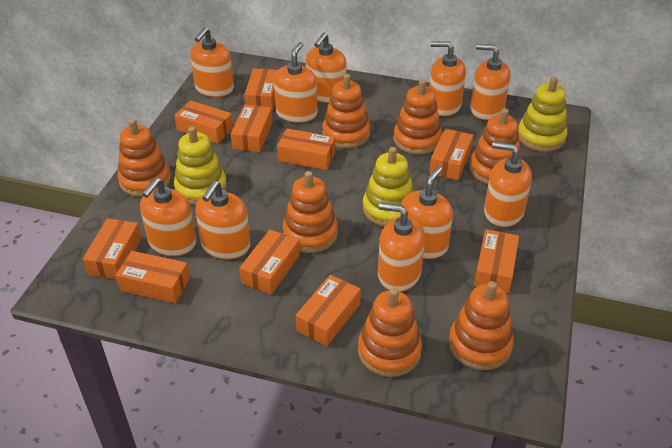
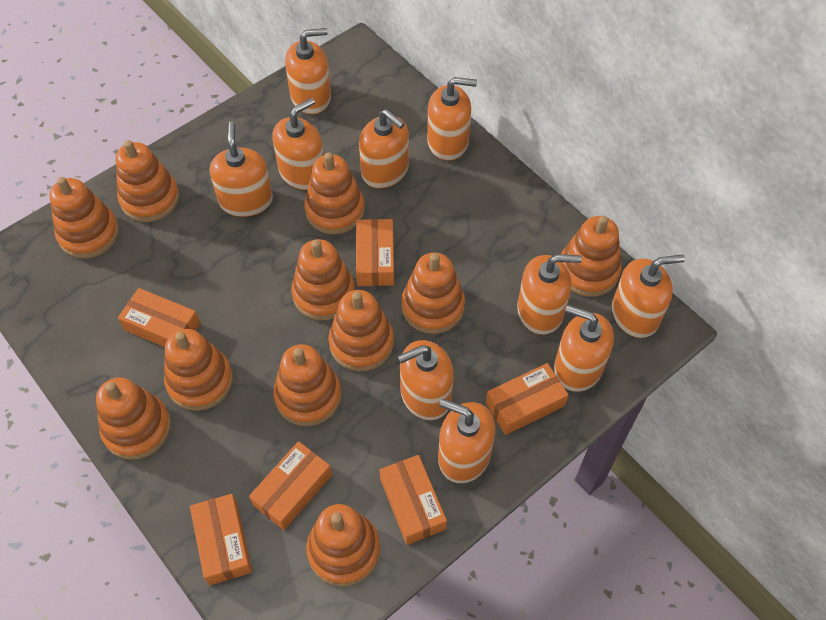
orange box: 10 -> 6
orange stacking toy: 7 -> 11
yellow stacking toy: 3 -> 0

